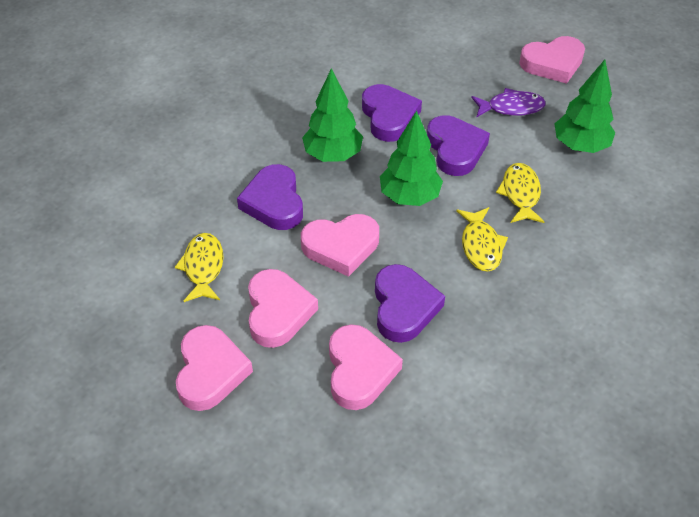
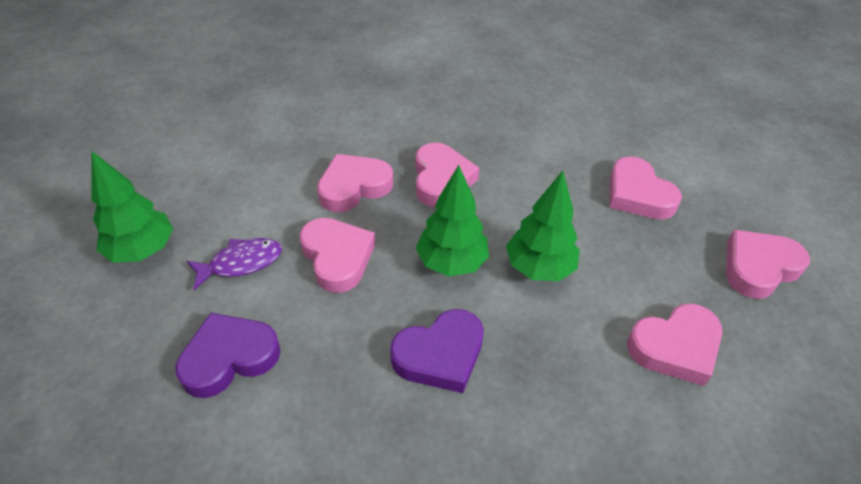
pink heart: 5 -> 6
purple heart: 4 -> 2
yellow fish: 3 -> 0

